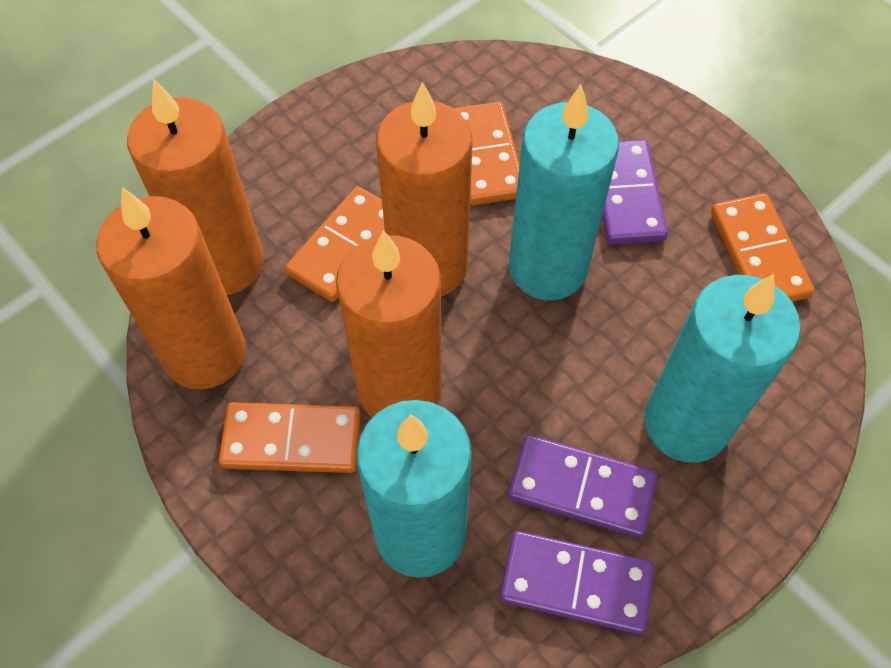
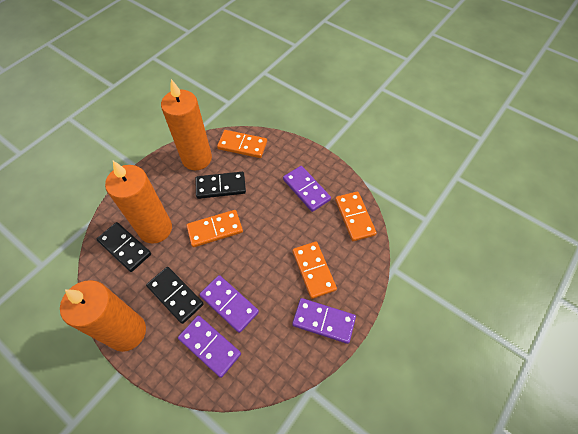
black domino: 0 -> 3
orange candle: 4 -> 3
purple domino: 3 -> 4
turquoise candle: 3 -> 0

